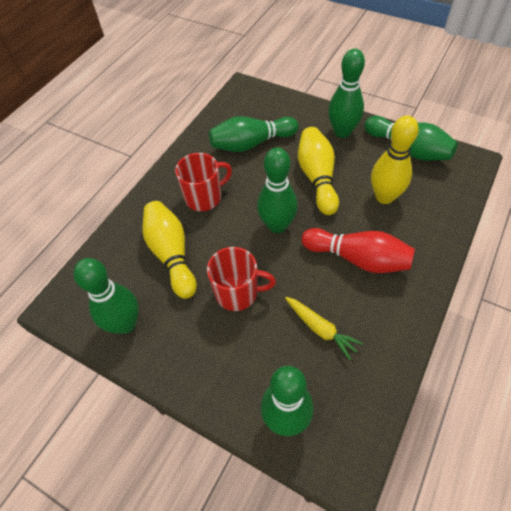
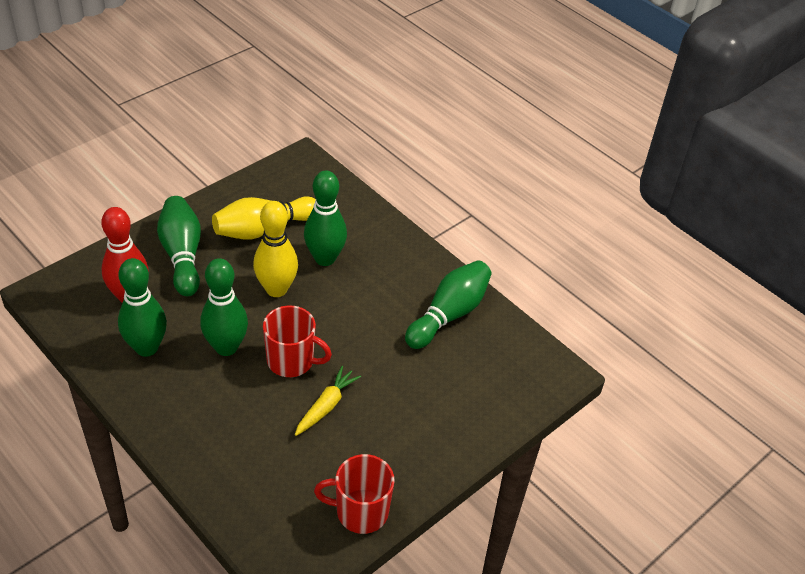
green bowling pin: 6 -> 5
yellow bowling pin: 3 -> 2

